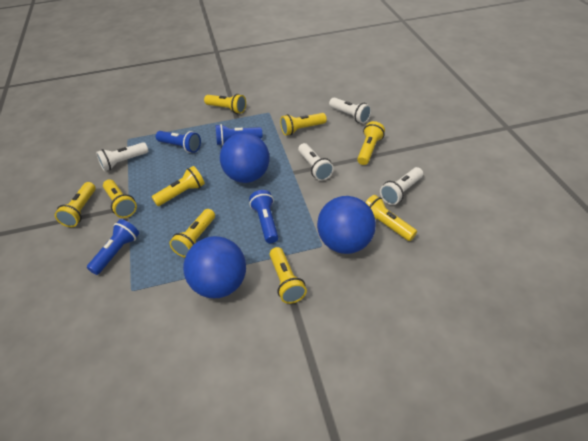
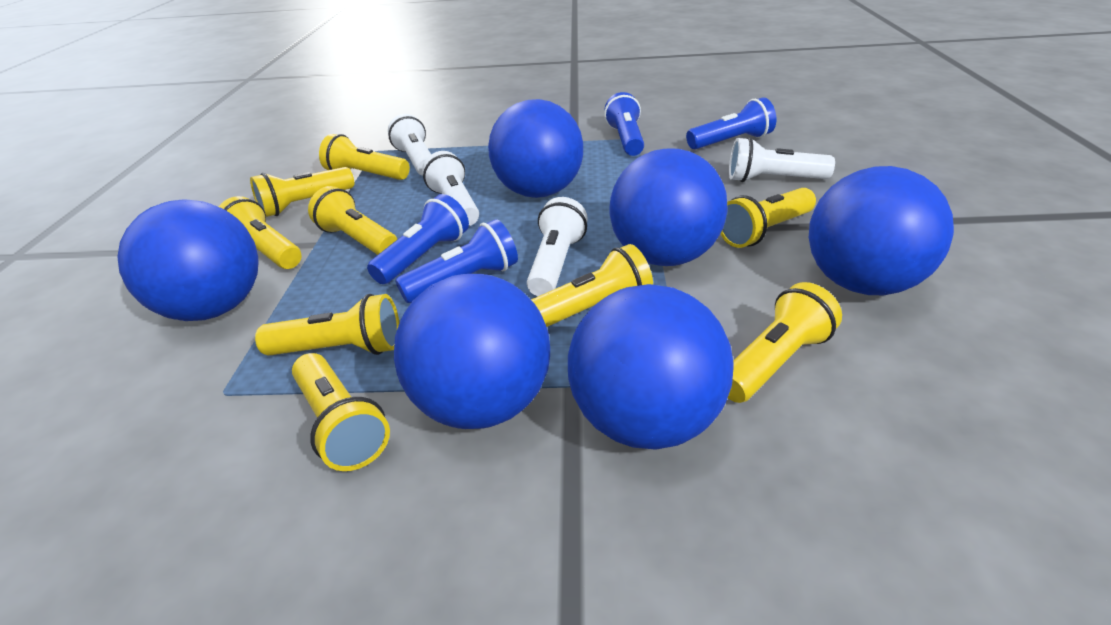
blue ball: 3 -> 6

